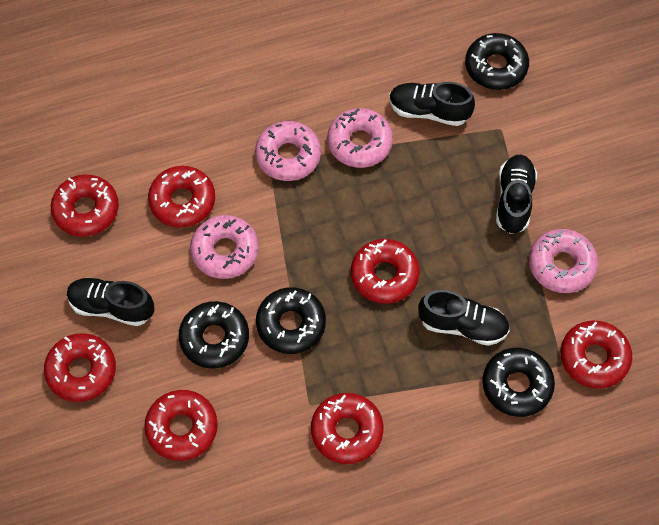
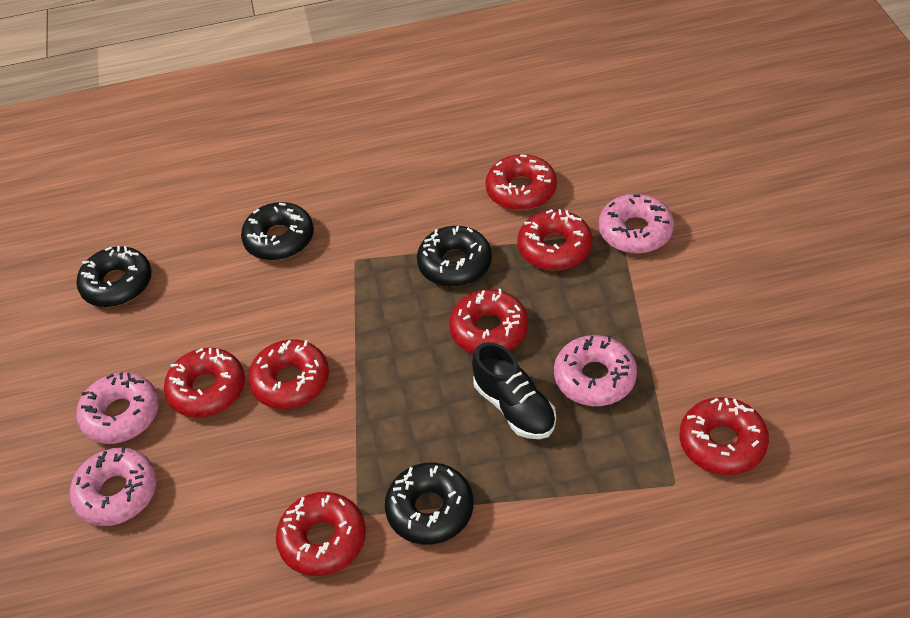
black shoe: 4 -> 1

